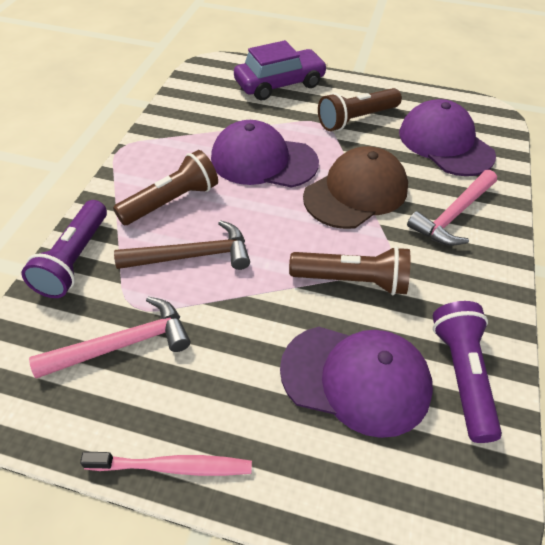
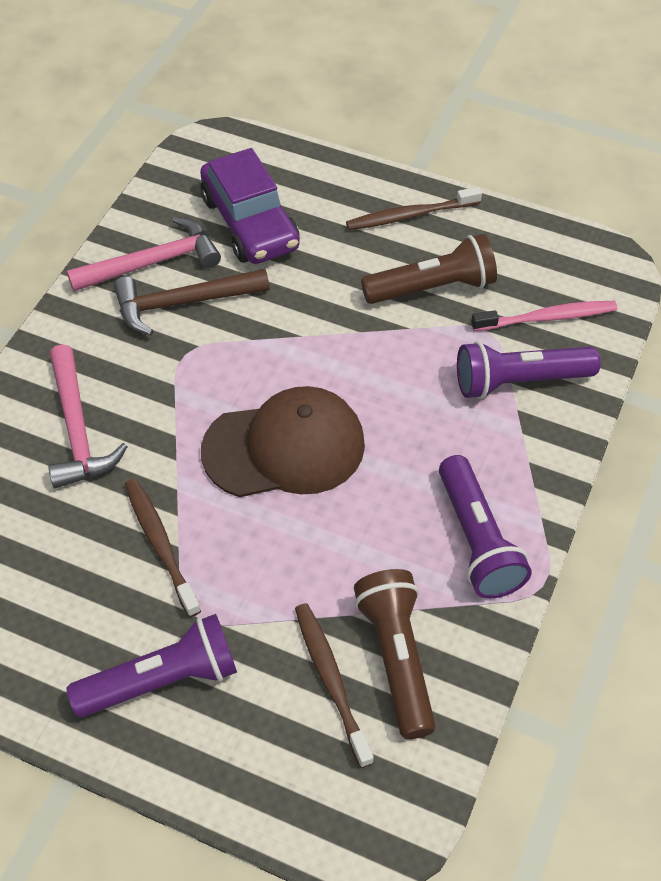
brown flashlight: 3 -> 2
brown toothbrush: 0 -> 3
purple cap: 3 -> 0
purple flashlight: 2 -> 3

